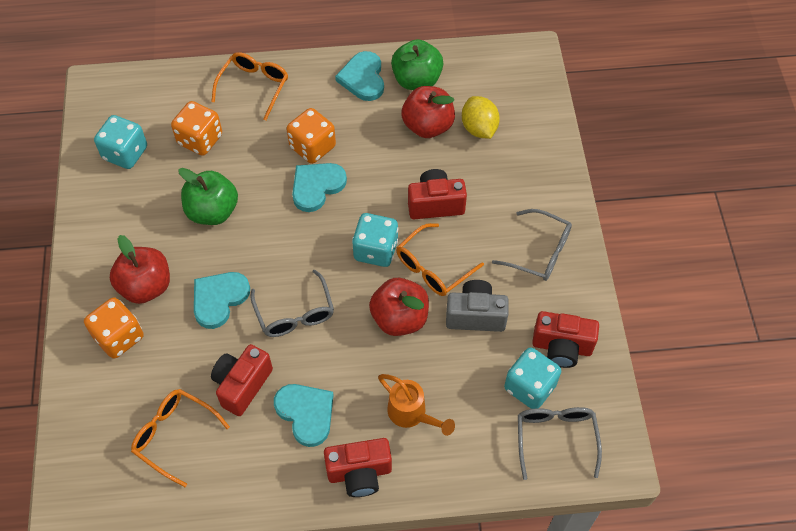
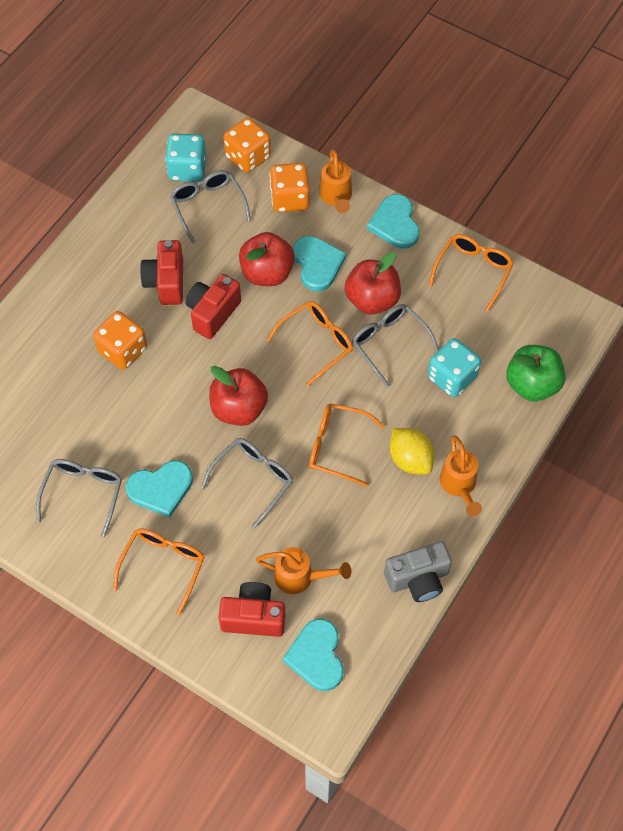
green apple: 2 -> 1
grey glasses: 3 -> 4
orange glasses: 3 -> 4
orange watering can: 1 -> 3
red camera: 4 -> 3
turquoise dice: 3 -> 2

